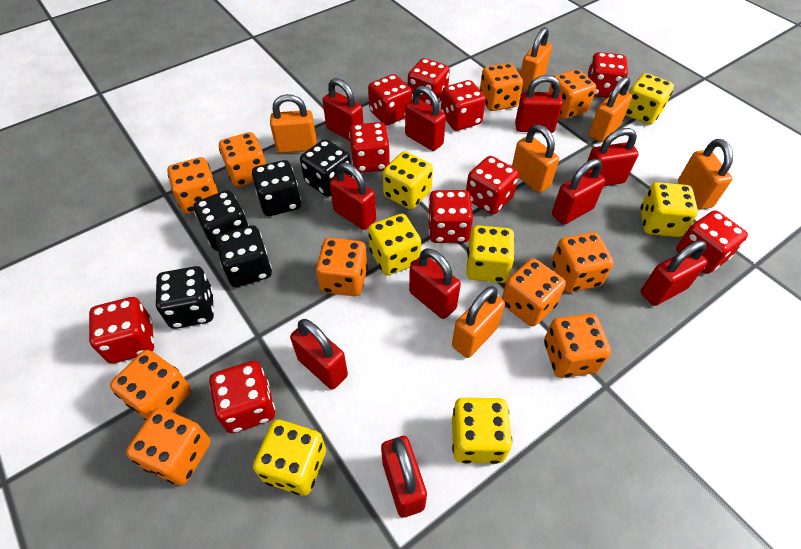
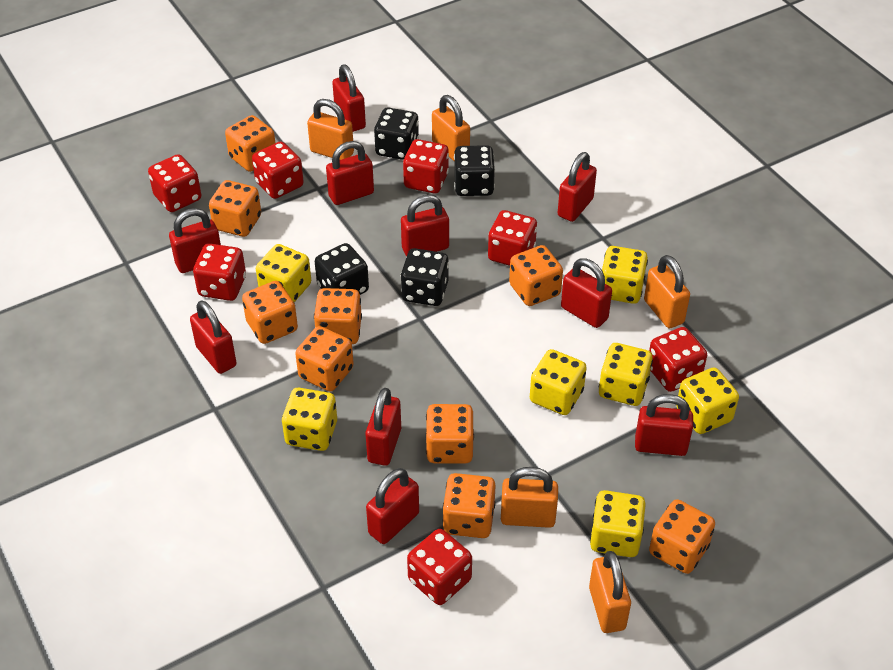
black dice: 5 -> 4
orange dice: 10 -> 9
orange padlock: 6 -> 5
red dice: 10 -> 7

